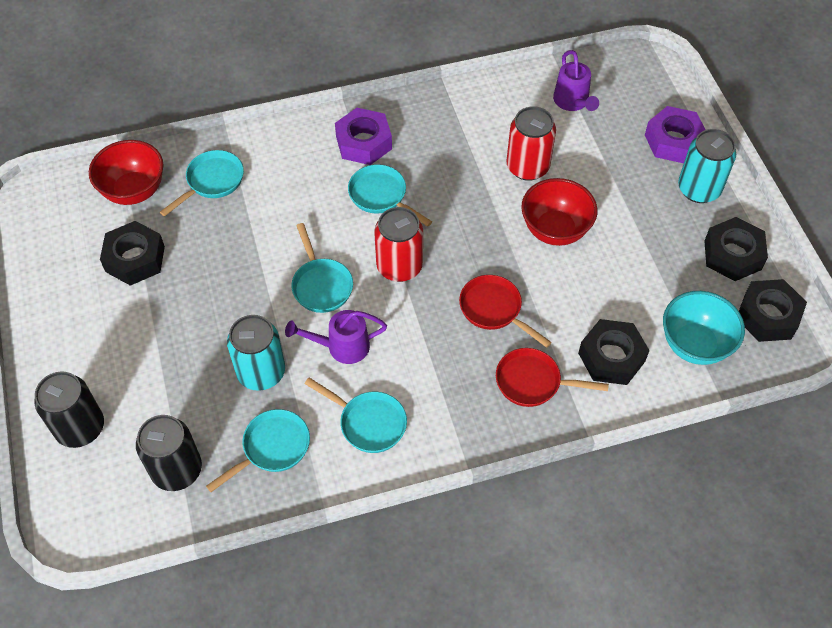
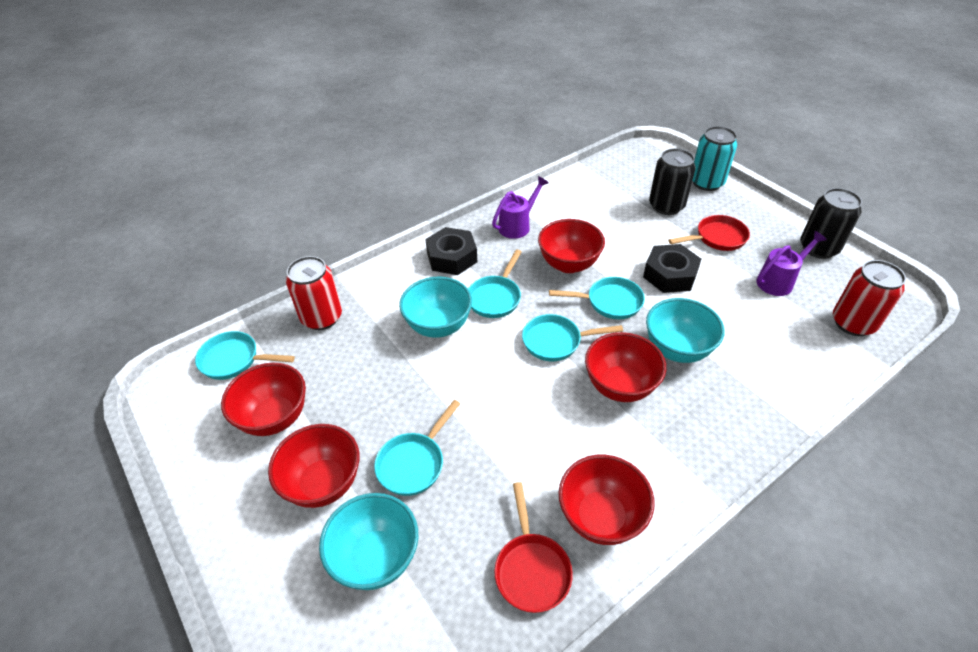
black nut: 4 -> 2
purple nut: 2 -> 0
red bowl: 2 -> 5
turquoise bowl: 1 -> 3
turquoise can: 2 -> 1

